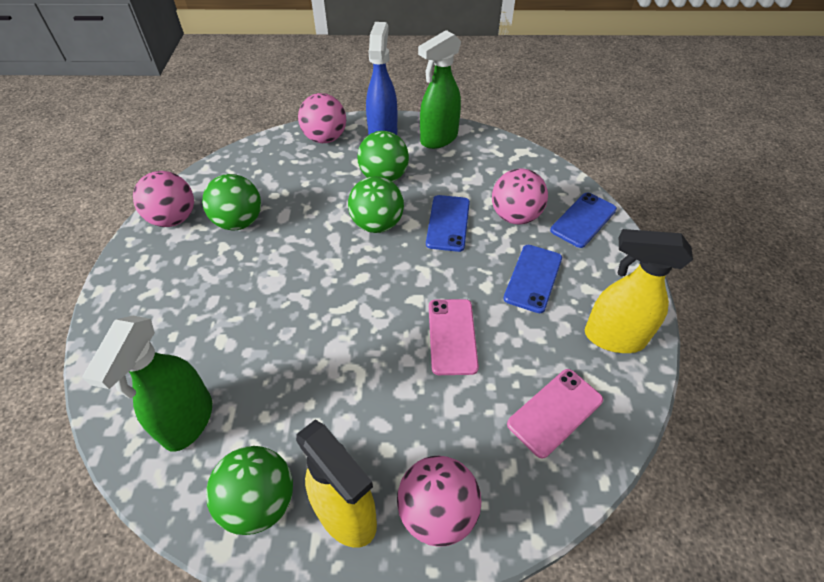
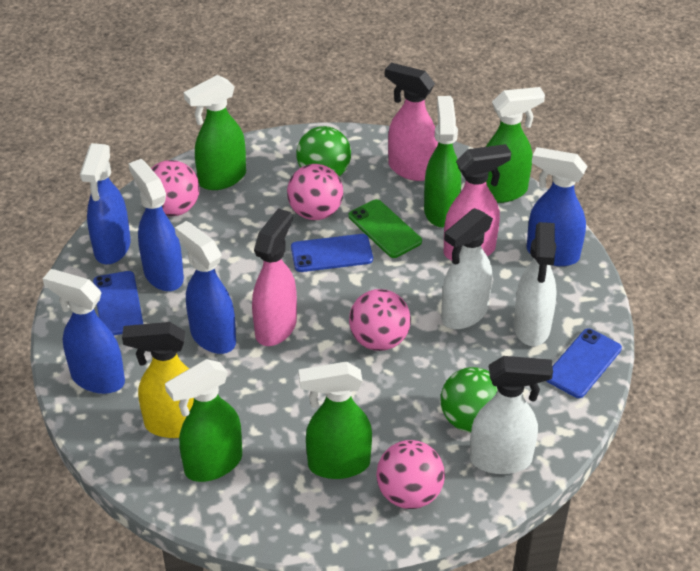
blue spray bottle: 1 -> 5
green ball: 4 -> 2
green phone: 0 -> 1
green spray bottle: 2 -> 5
pink phone: 2 -> 0
pink spray bottle: 0 -> 3
white spray bottle: 0 -> 3
yellow spray bottle: 2 -> 1

